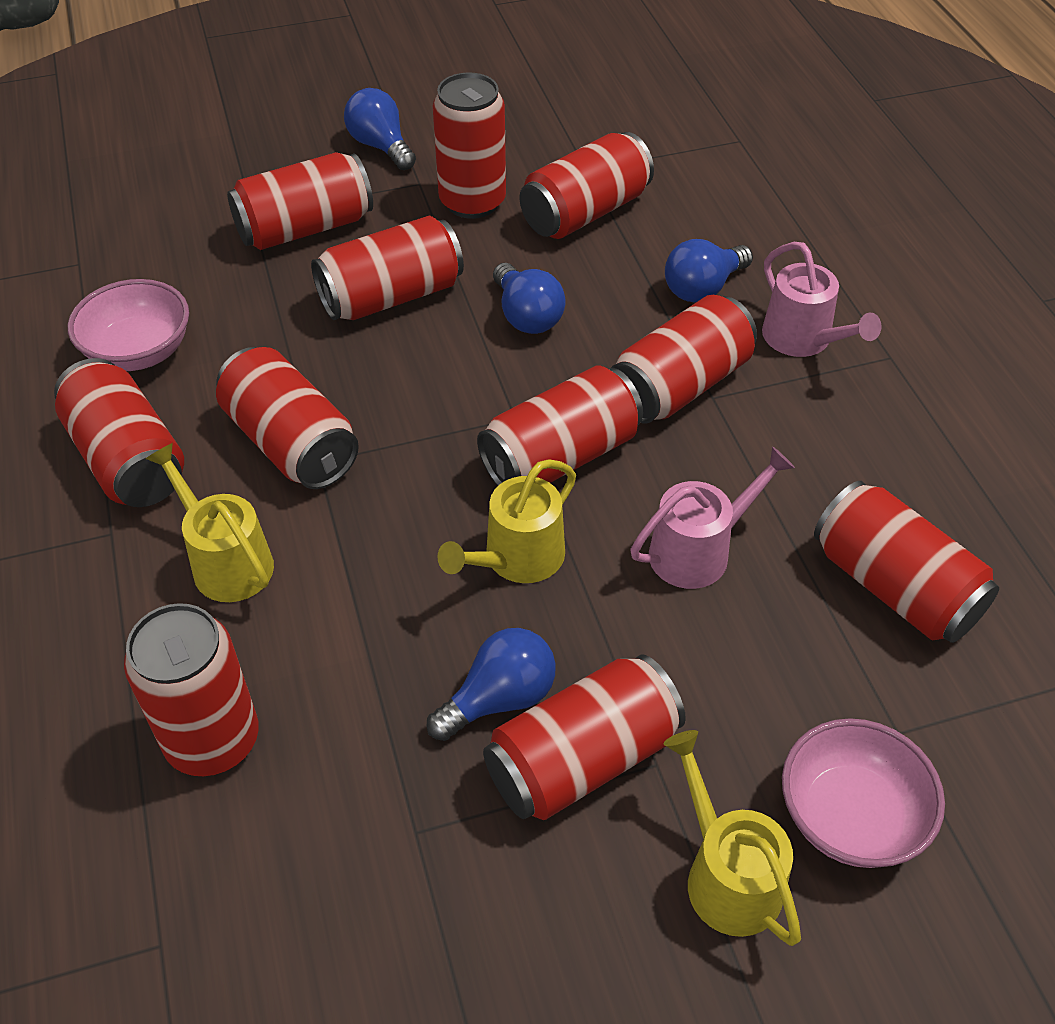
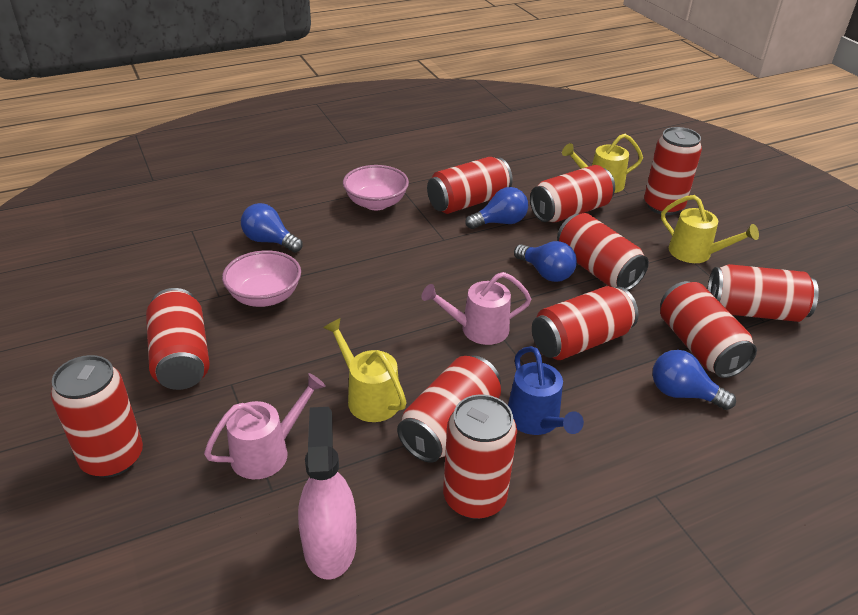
blue watering can: 0 -> 1
pink spray bottle: 0 -> 1

